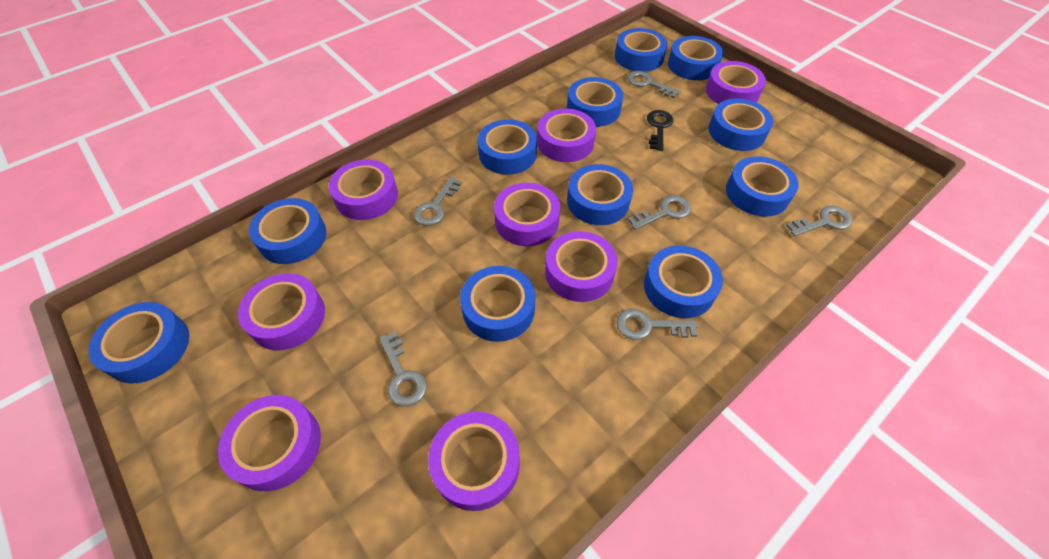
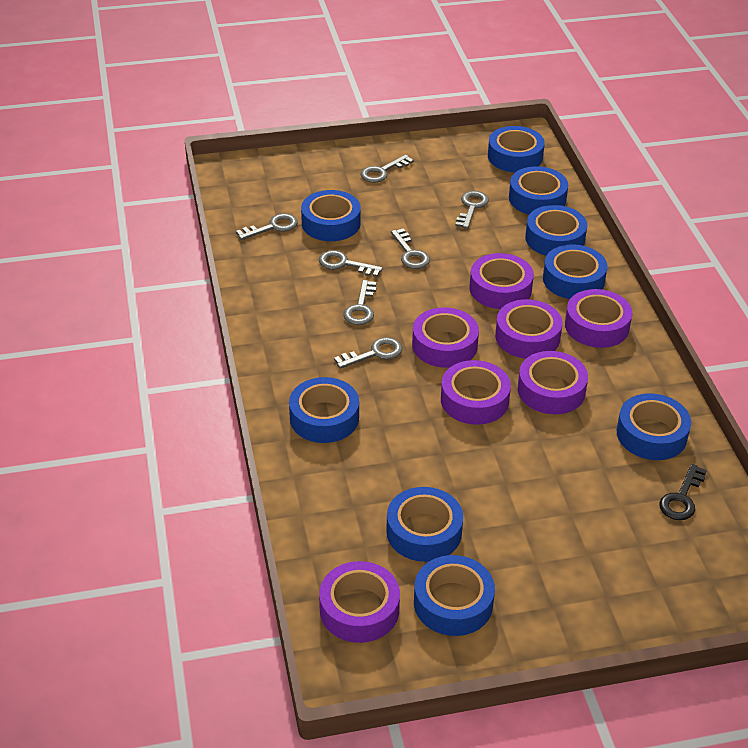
blue tape: 11 -> 9
grey key: 6 -> 7
purple tape: 8 -> 7

